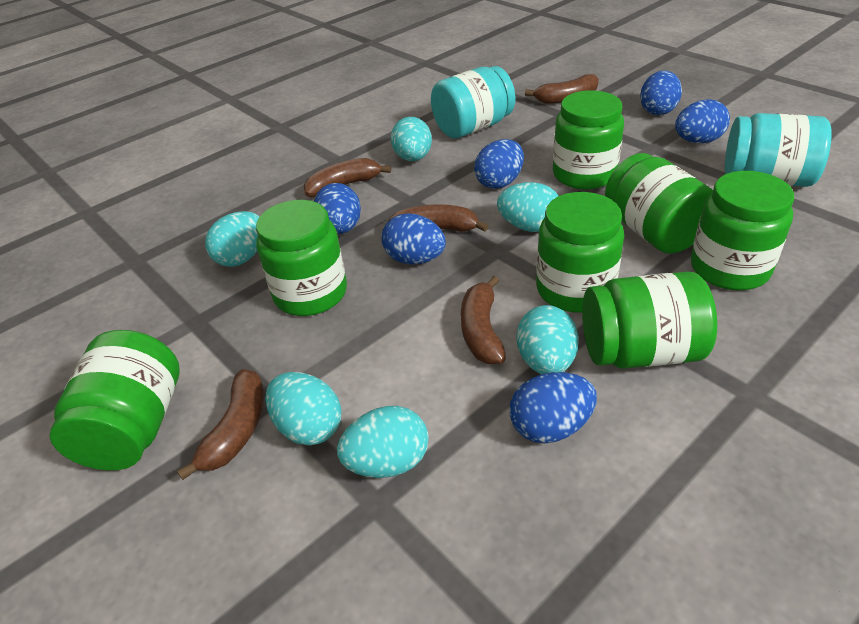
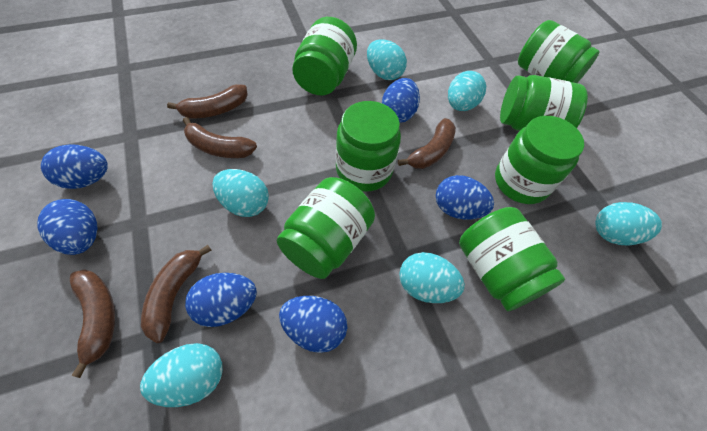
turquoise jar: 2 -> 0

